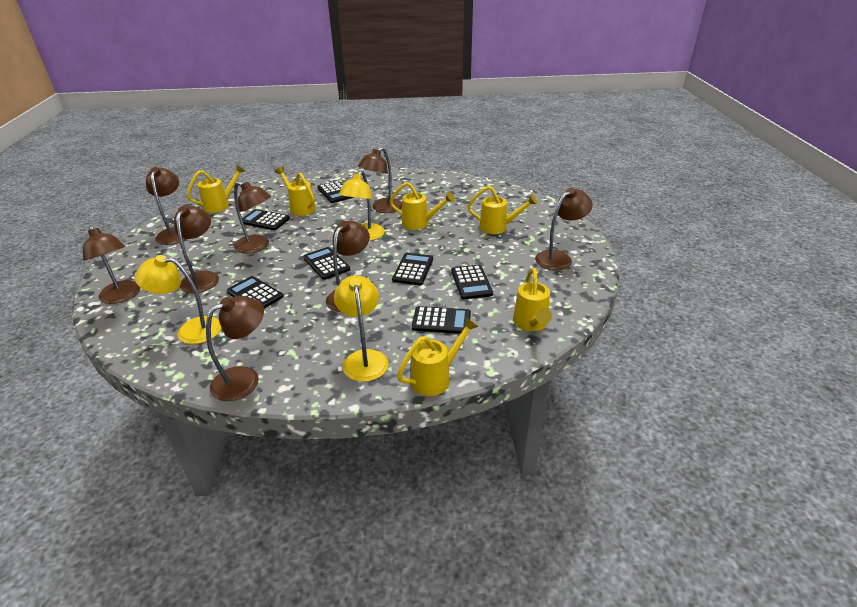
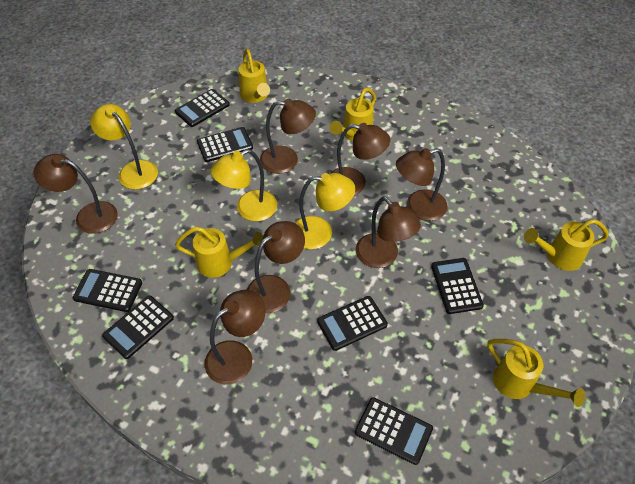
brown lamp: 8 -> 7
yellow watering can: 6 -> 5

